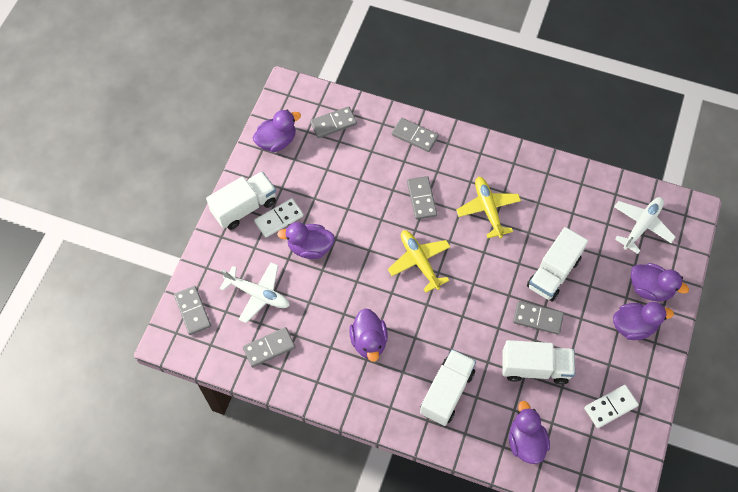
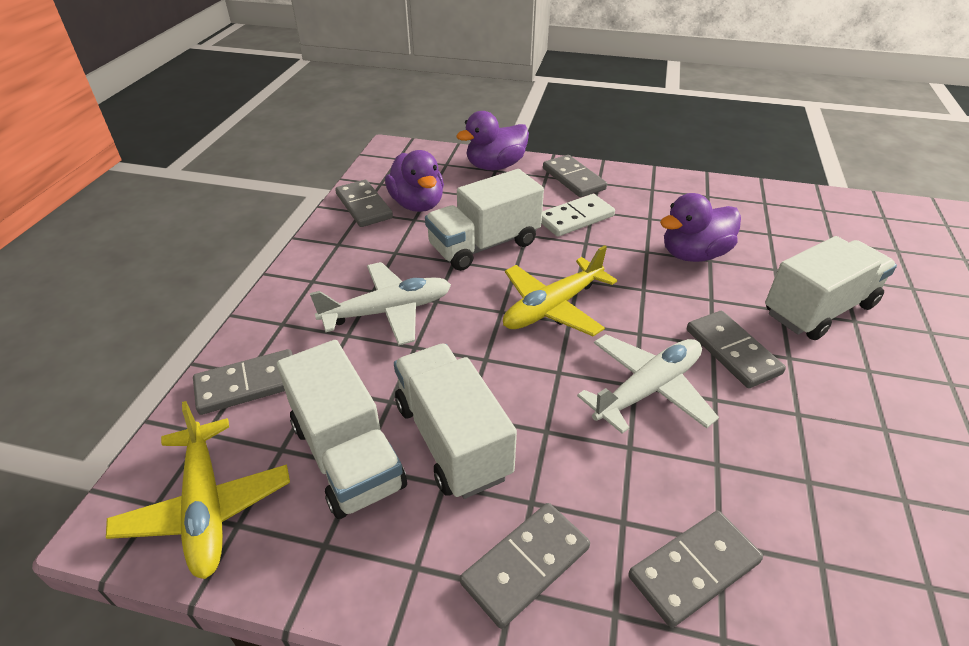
purple duck: 6 -> 3
white domino: 2 -> 1

